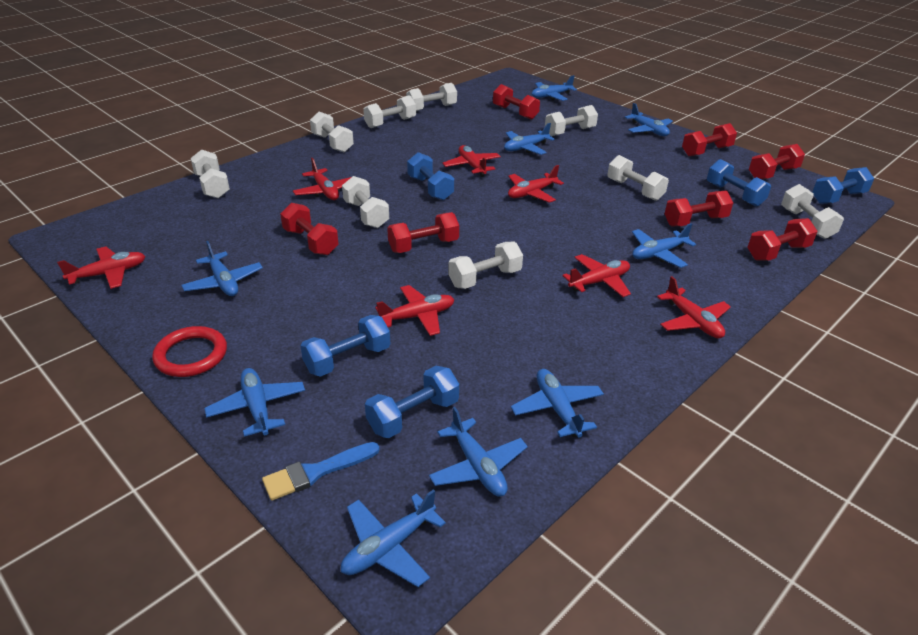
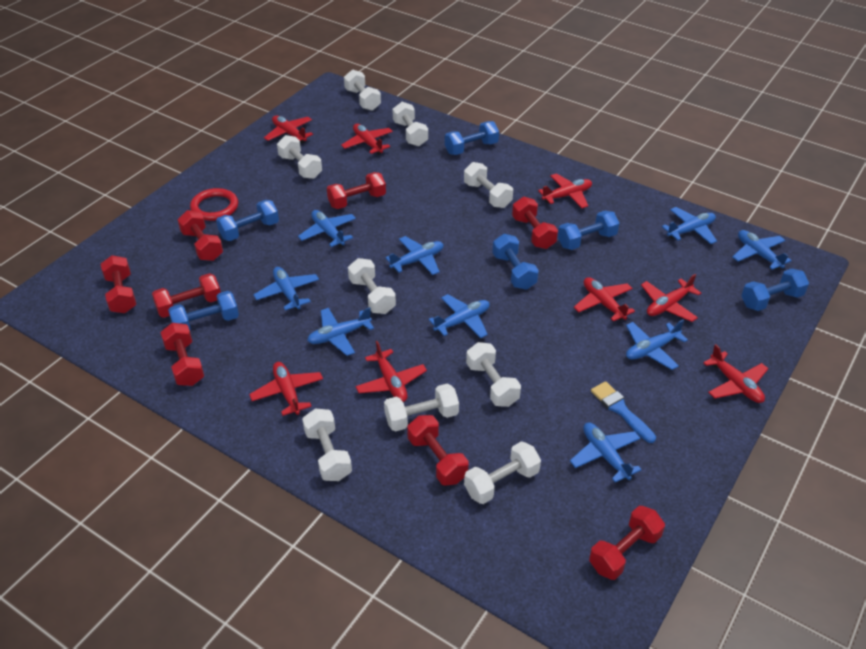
blue dumbbell: 5 -> 6
red dumbbell: 7 -> 8
red plane: 7 -> 8

